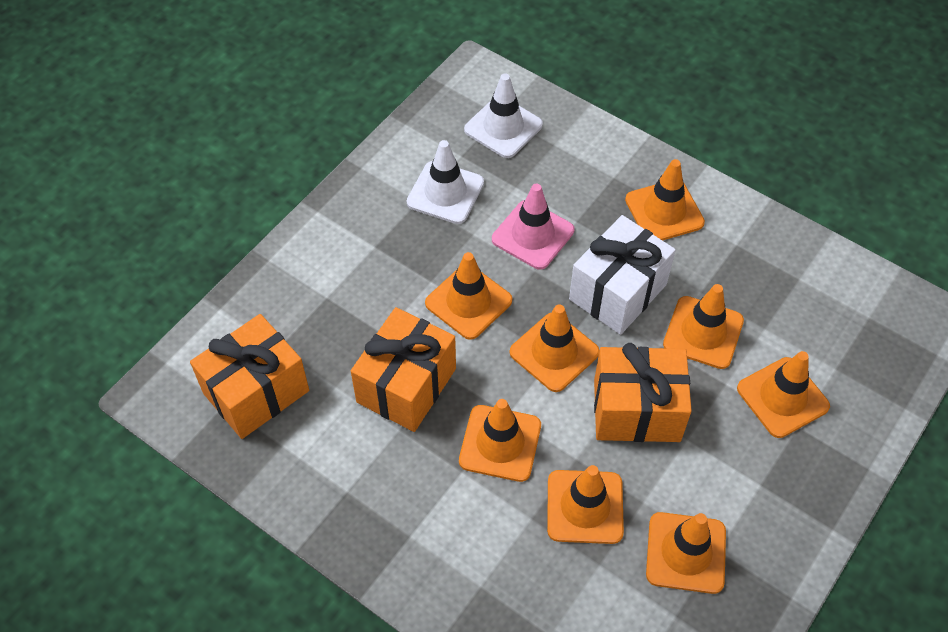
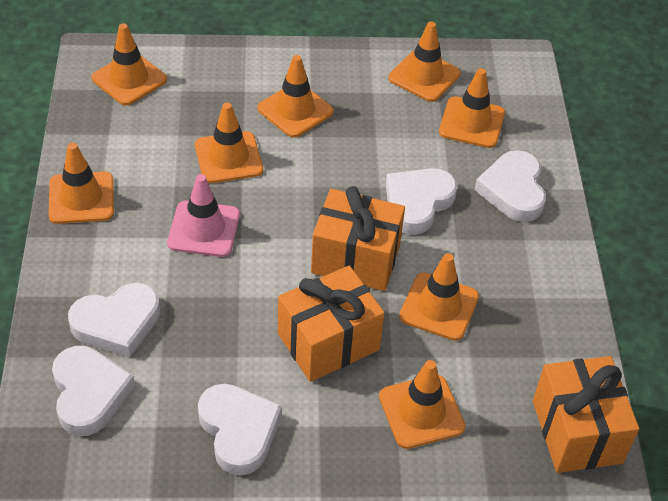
white gift: 1 -> 0
white heart: 0 -> 5
white traffic cone: 2 -> 0

